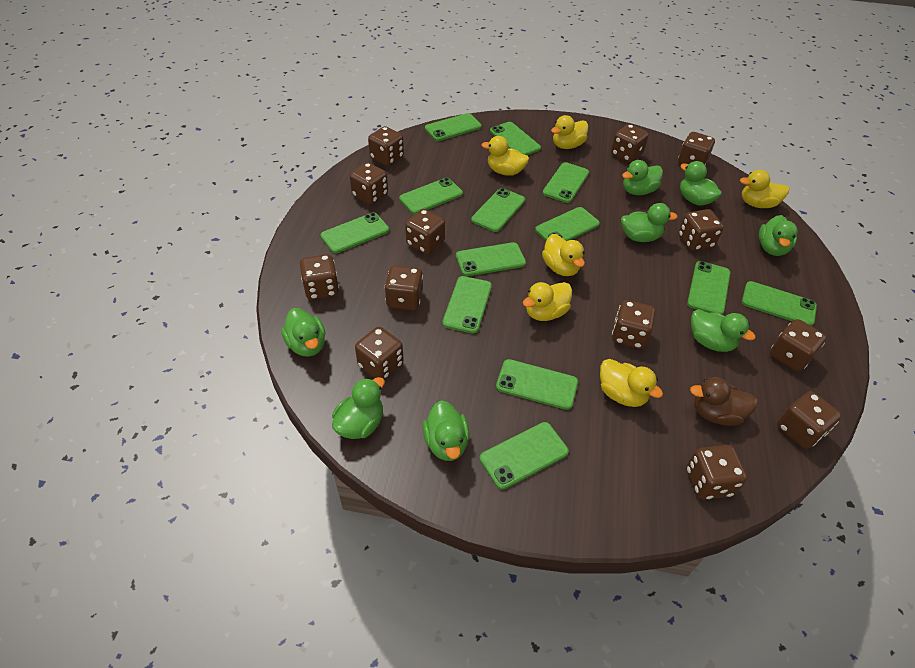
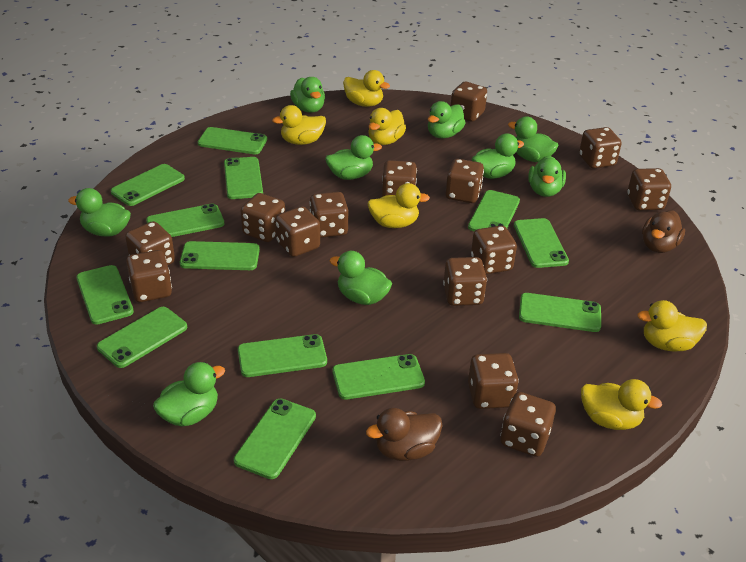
brown dice: 13 -> 14
brown duck: 1 -> 2
green duck: 8 -> 9

